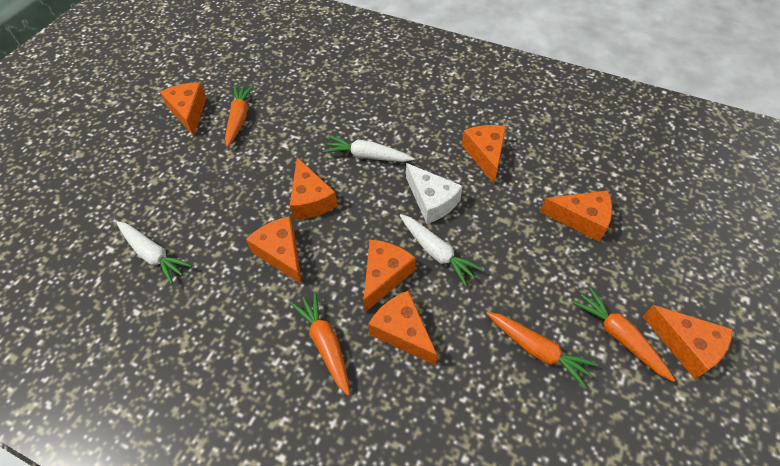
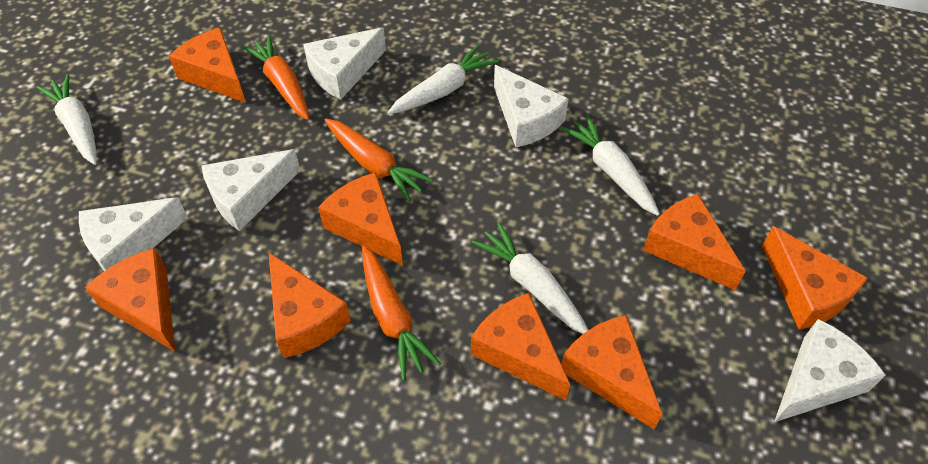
orange carrot: 4 -> 3
white carrot: 3 -> 4
white cheese: 1 -> 5

